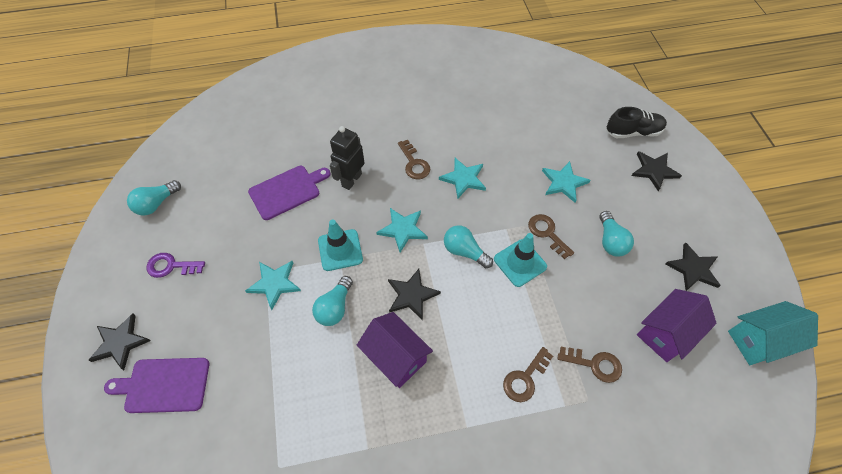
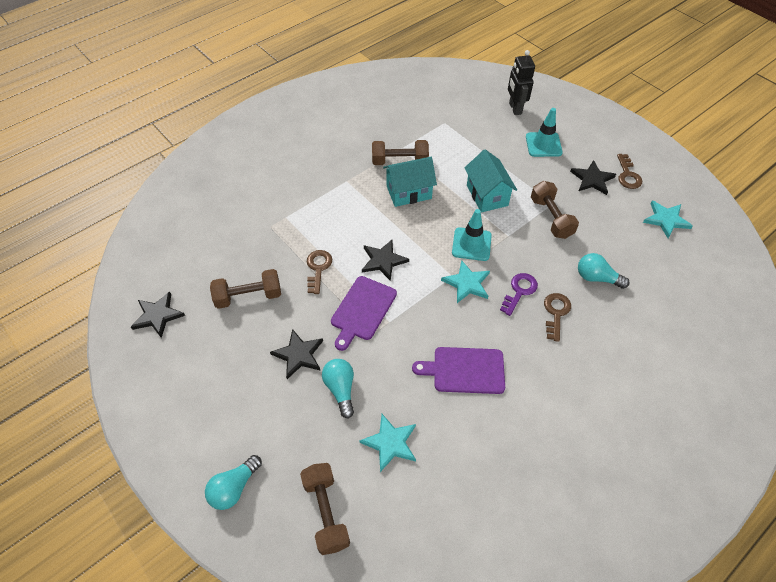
black shoe: 1 -> 0
brown dumbbell: 0 -> 4
brown key: 4 -> 3
purple house: 2 -> 0
turquoise house: 1 -> 2
turquoise light bulb: 4 -> 3
turquoise star: 4 -> 3

